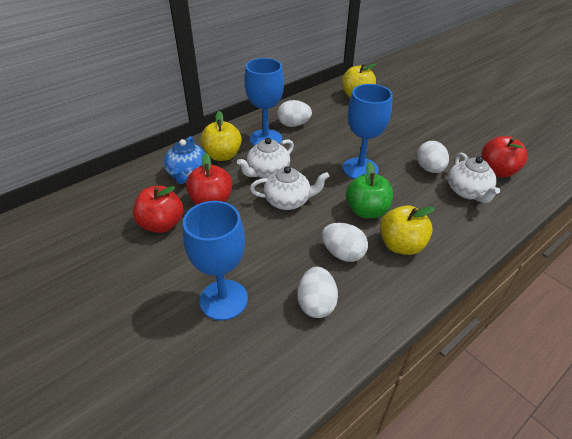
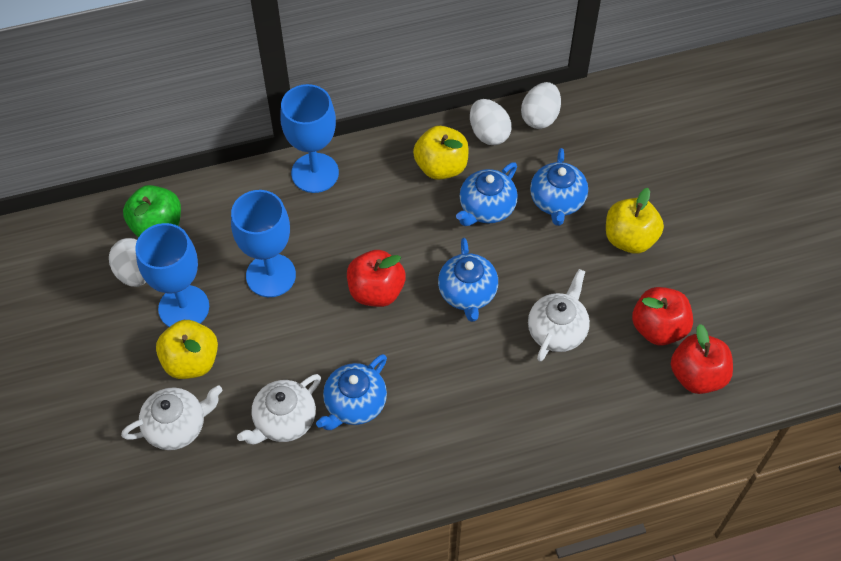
blue teapot: 1 -> 4
white egg: 4 -> 3

